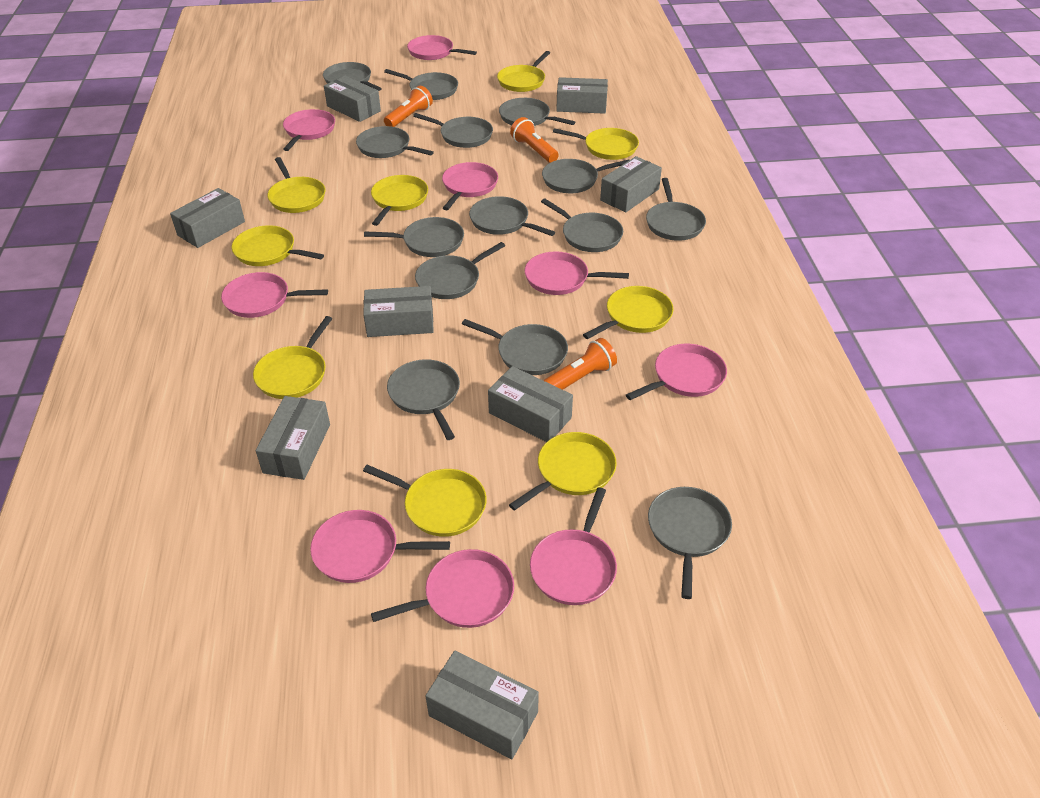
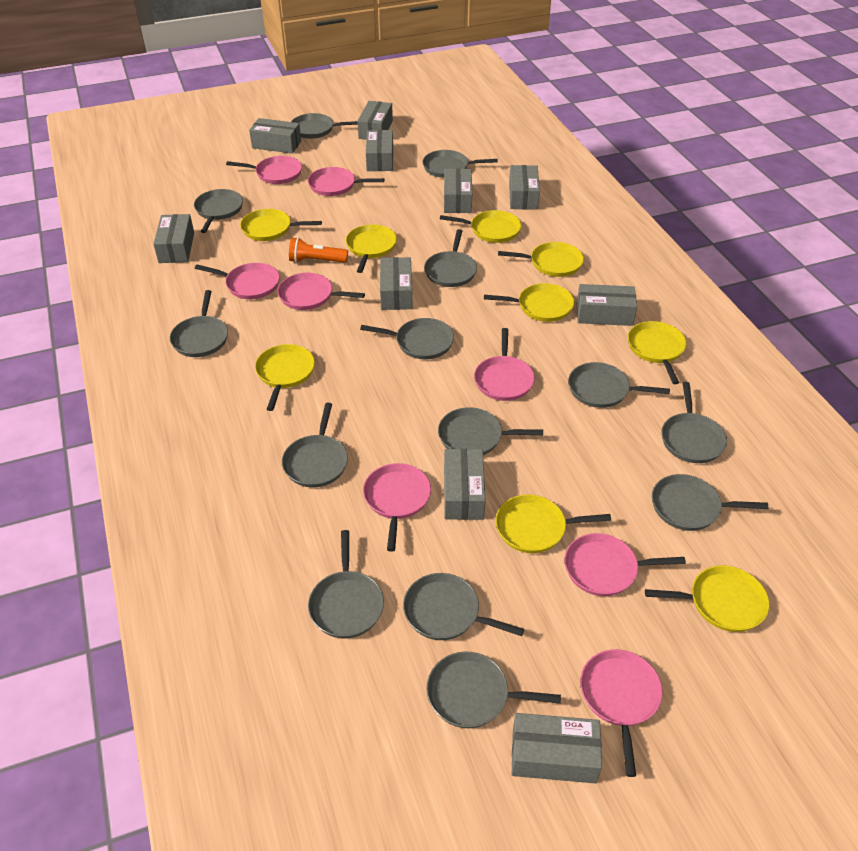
grey box: 8 -> 10
orange flashlight: 3 -> 1
pink pan: 9 -> 8

